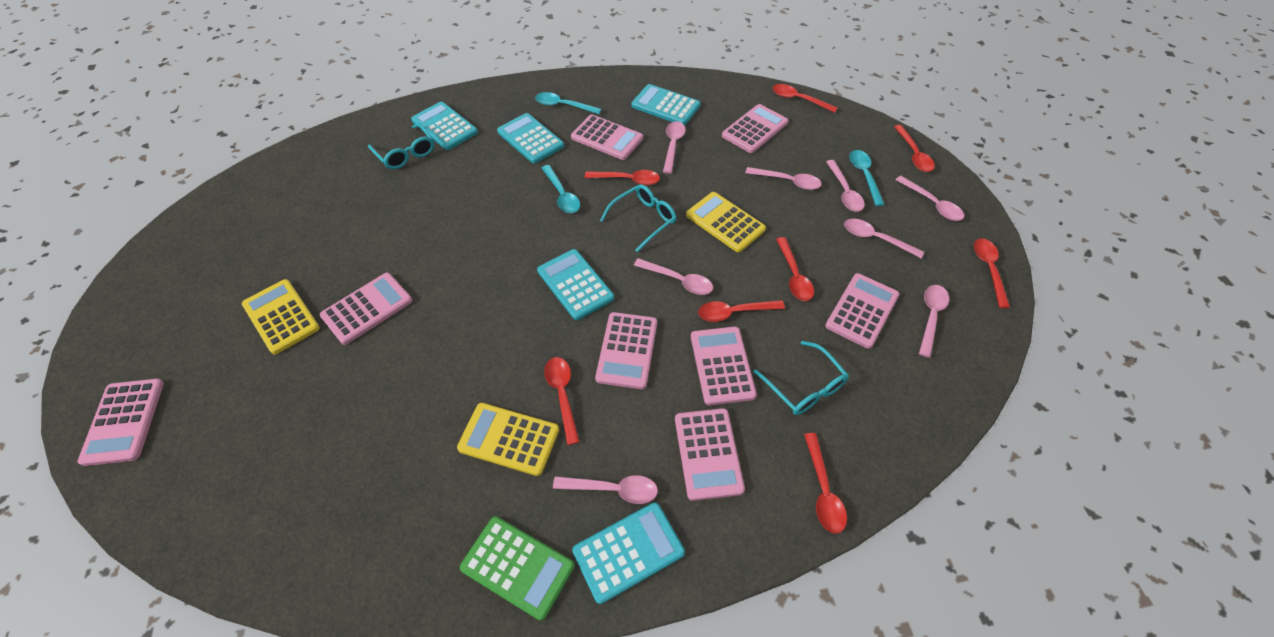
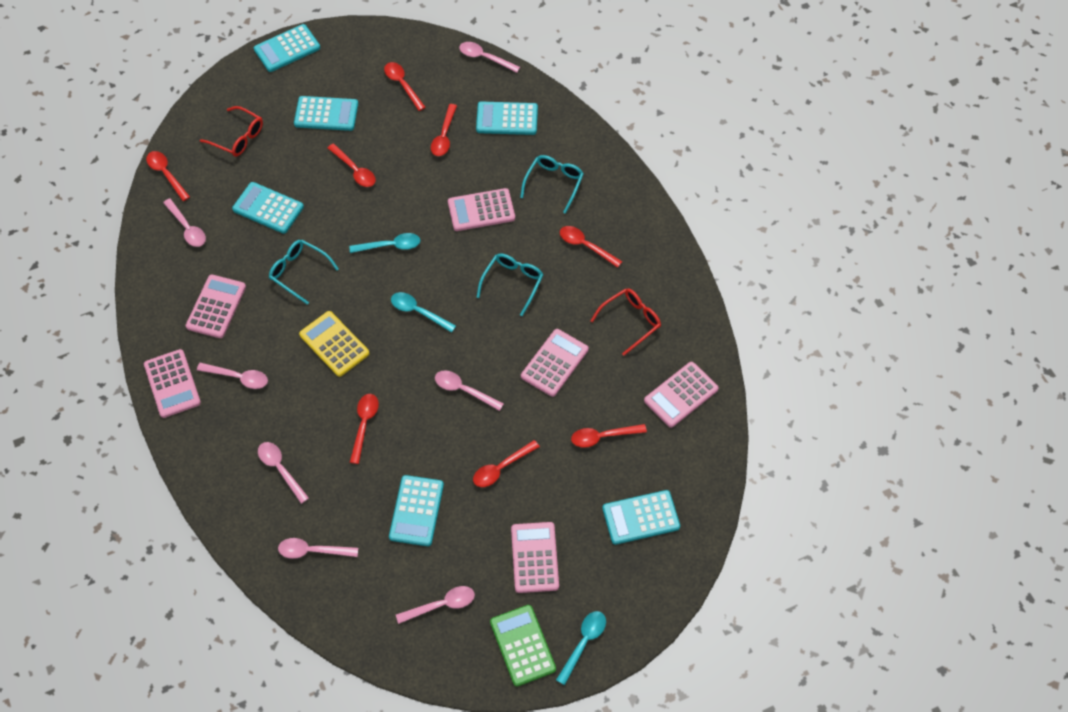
pink calculator: 8 -> 6
pink spoon: 8 -> 7
red glasses: 0 -> 2
turquoise calculator: 5 -> 6
yellow calculator: 3 -> 1

